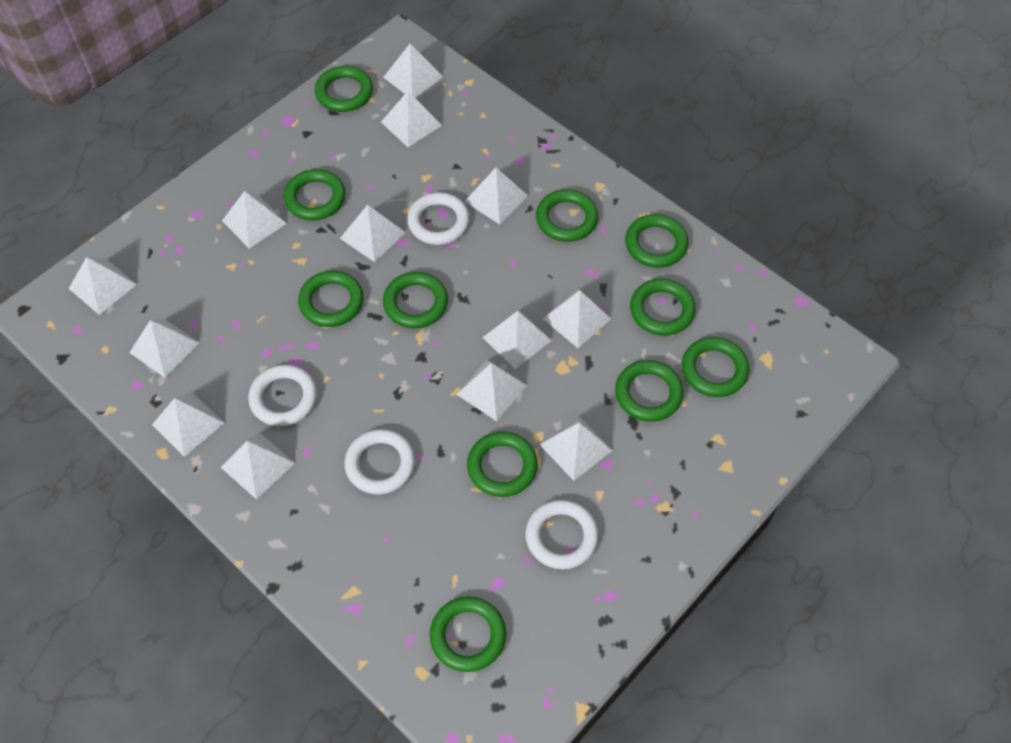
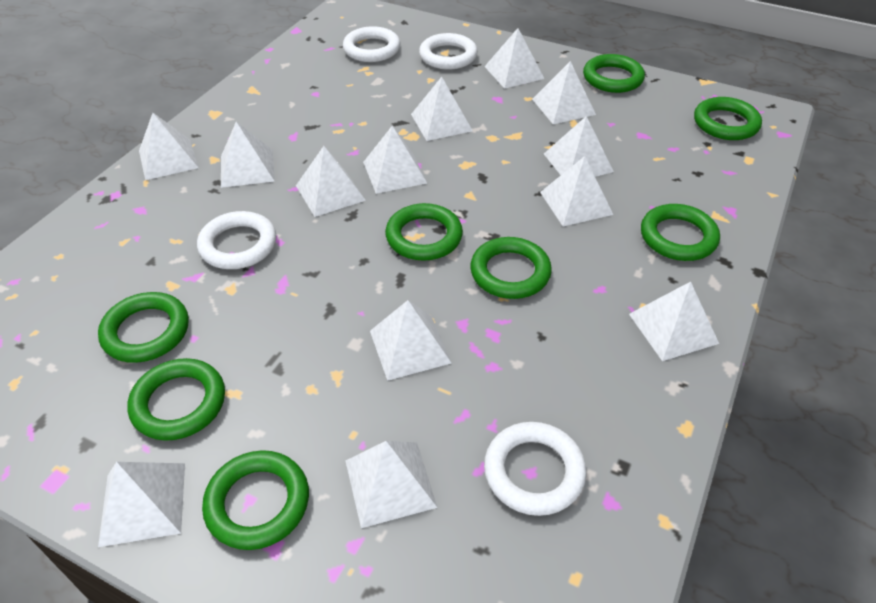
green ring: 11 -> 8

